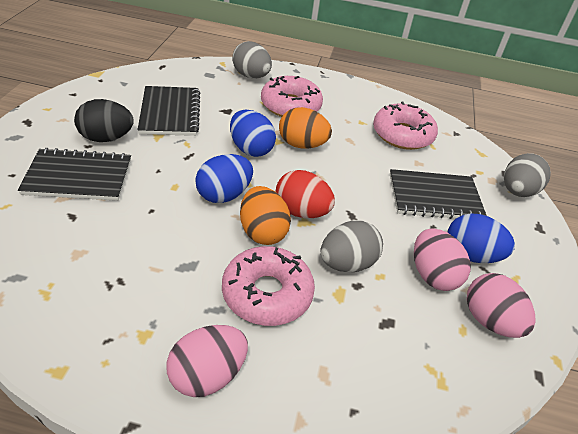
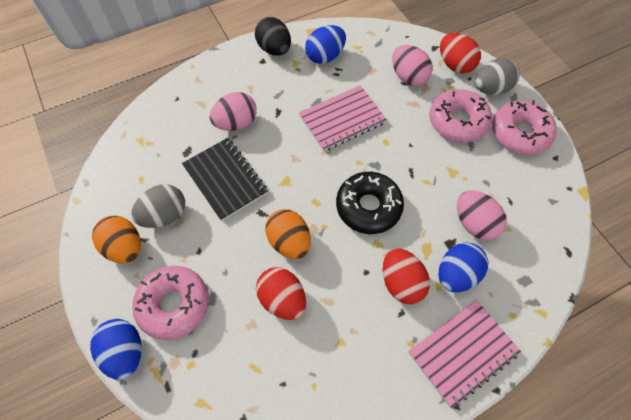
black donut: 0 -> 1
black notebook: 3 -> 1
grey egg: 3 -> 2
pink notebook: 0 -> 2
red egg: 1 -> 3

